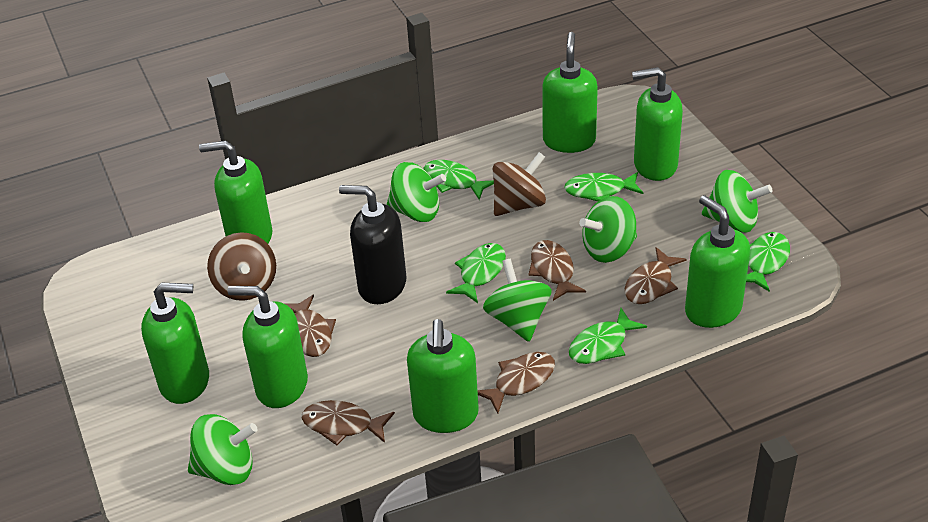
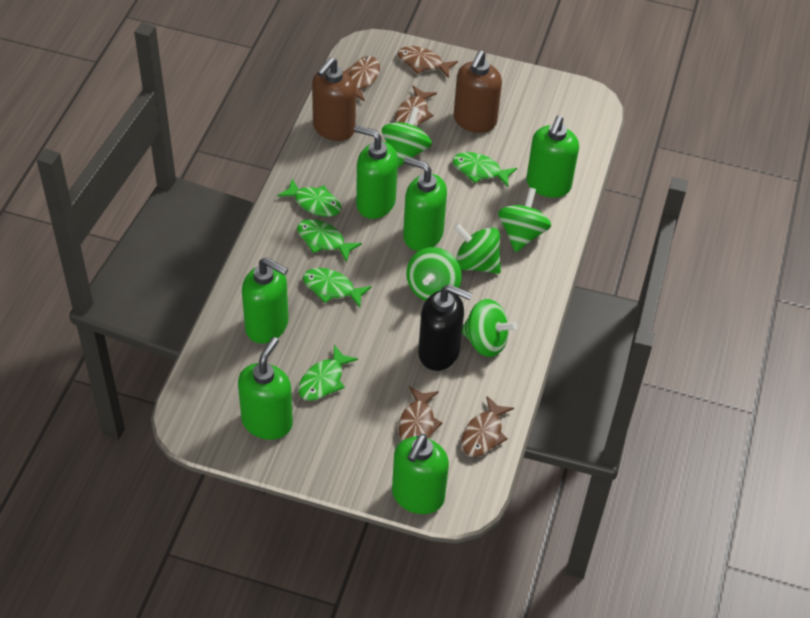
brown soap dispenser: 0 -> 2
brown spinning top: 2 -> 0
green soap dispenser: 7 -> 6

